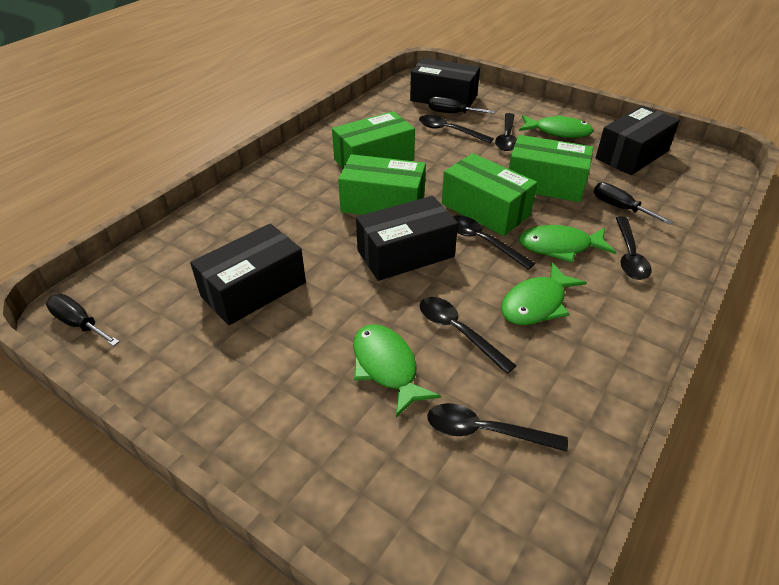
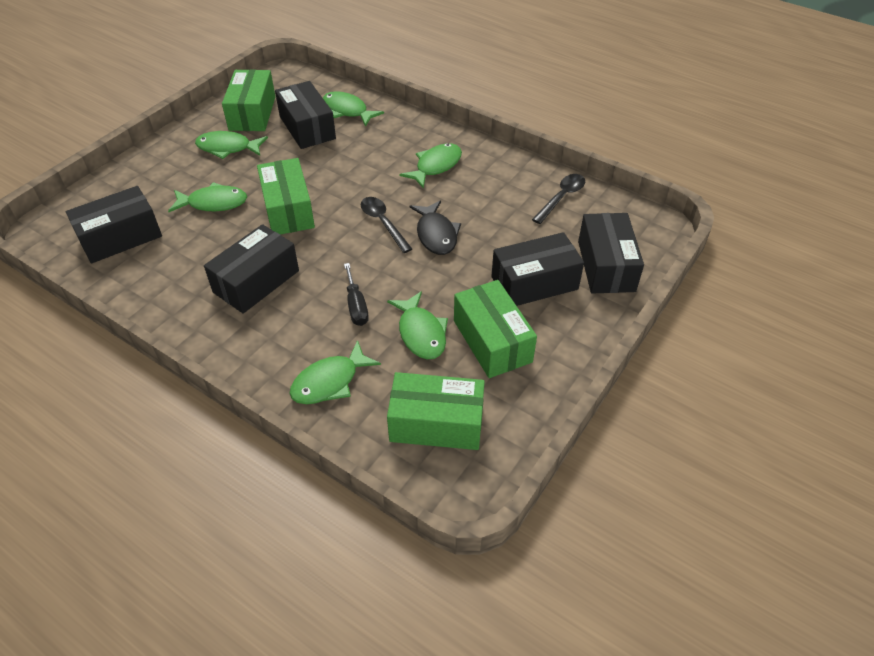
black box: 4 -> 5
black fish: 0 -> 1
black screwdriver: 3 -> 1
black spoon: 6 -> 2
green fish: 4 -> 6

